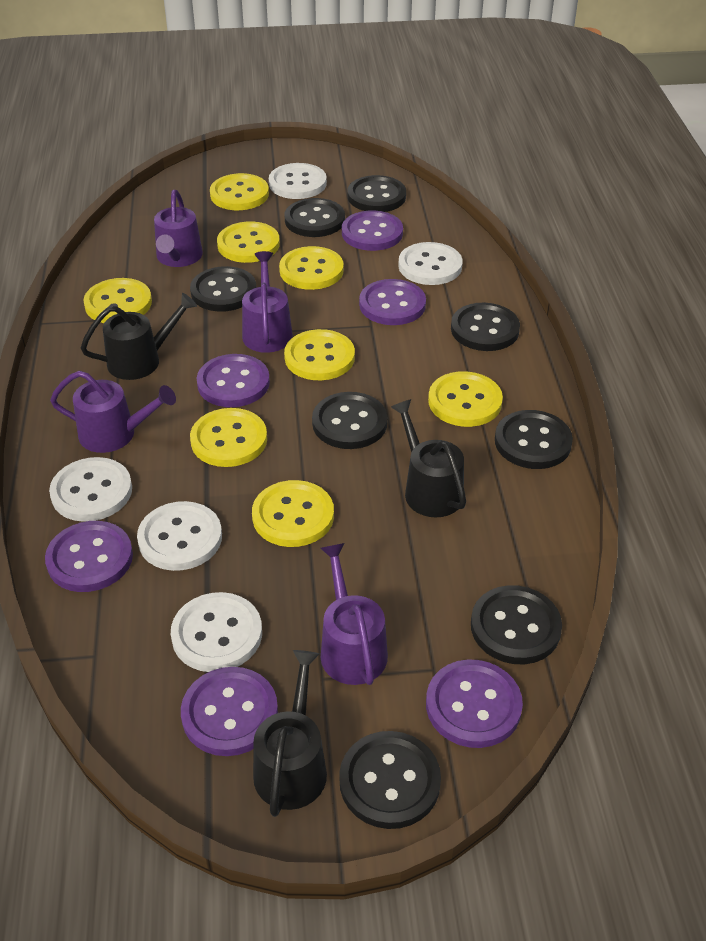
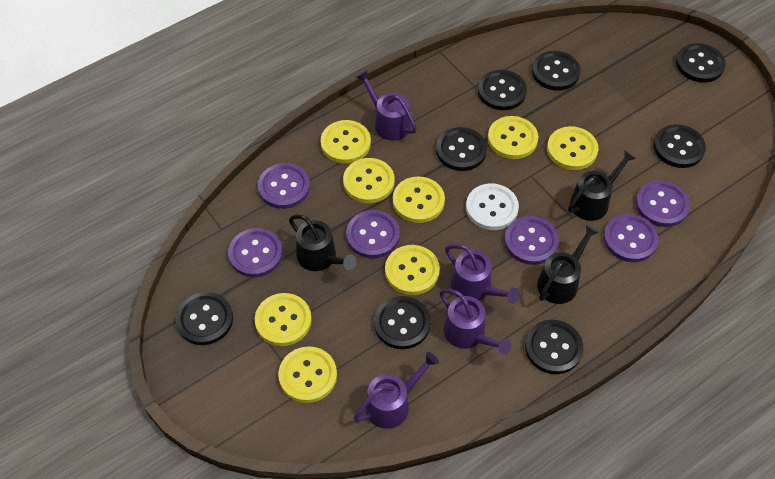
white button: 5 -> 1

